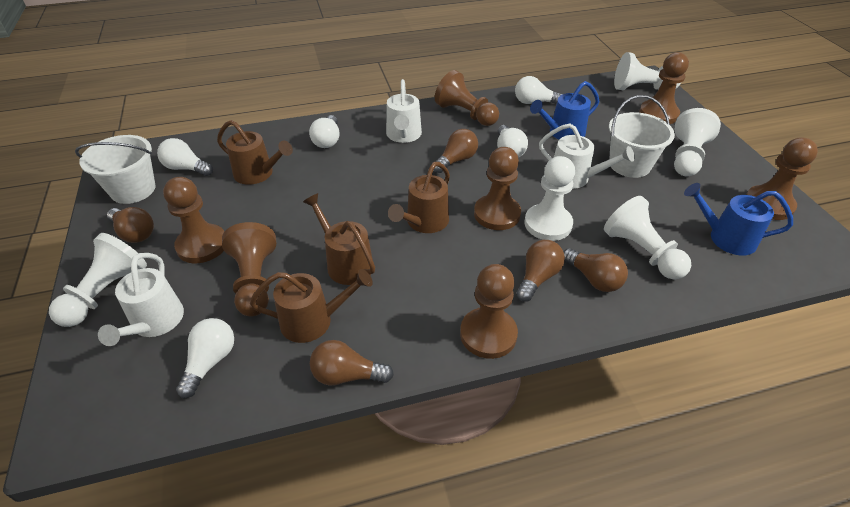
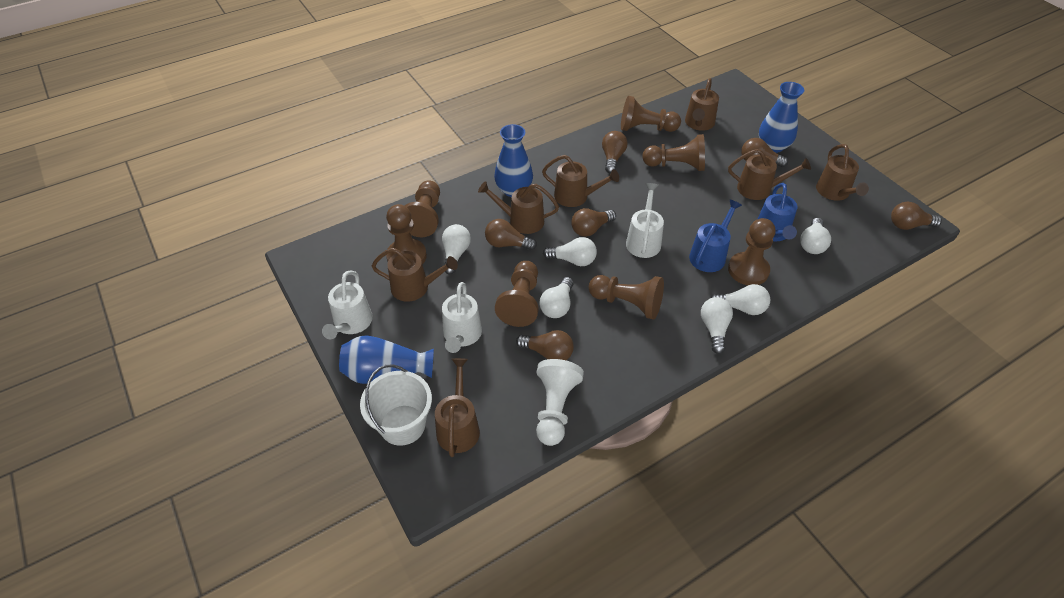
blue vase: 0 -> 3
brown light bulb: 5 -> 6
brown watering can: 4 -> 7
white bucket: 2 -> 1
white light bulb: 5 -> 6
white pawn: 5 -> 1

